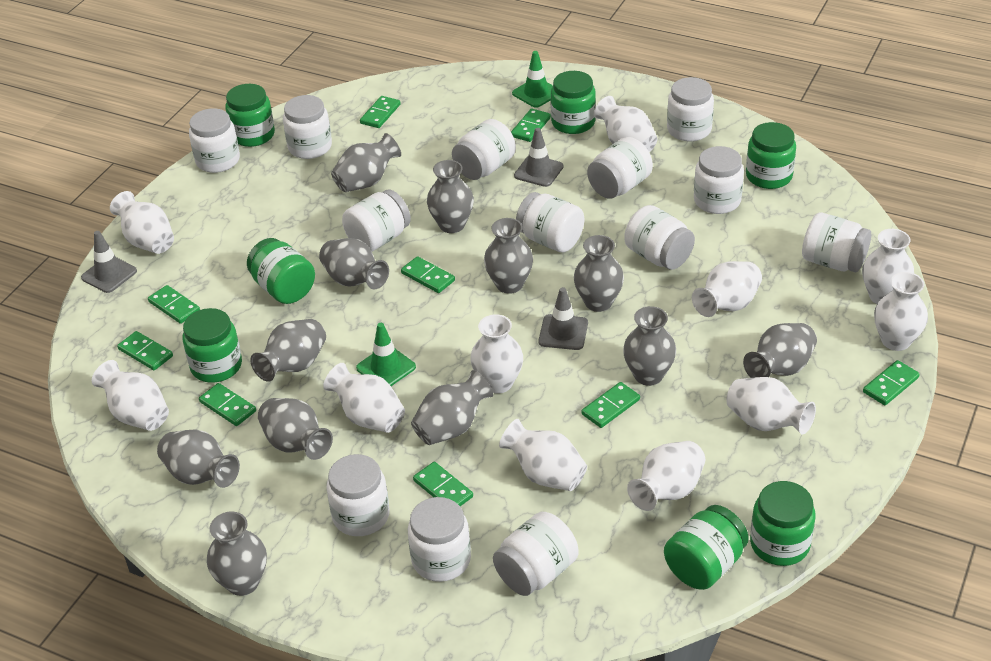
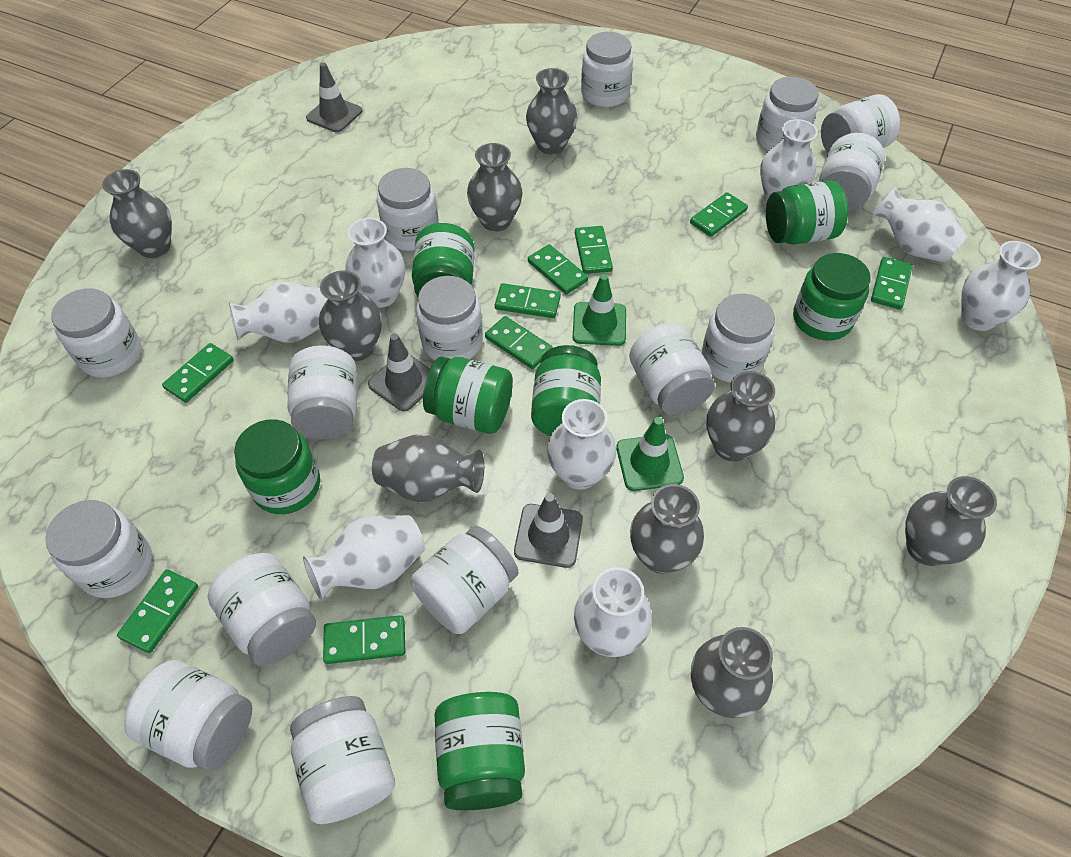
grey vase: 12 -> 9
white jar: 13 -> 15
white vase: 11 -> 8

